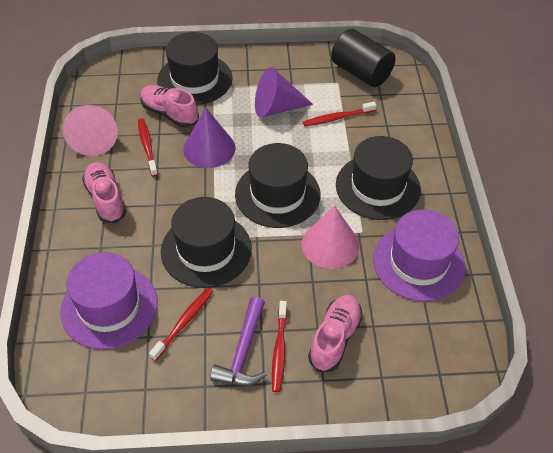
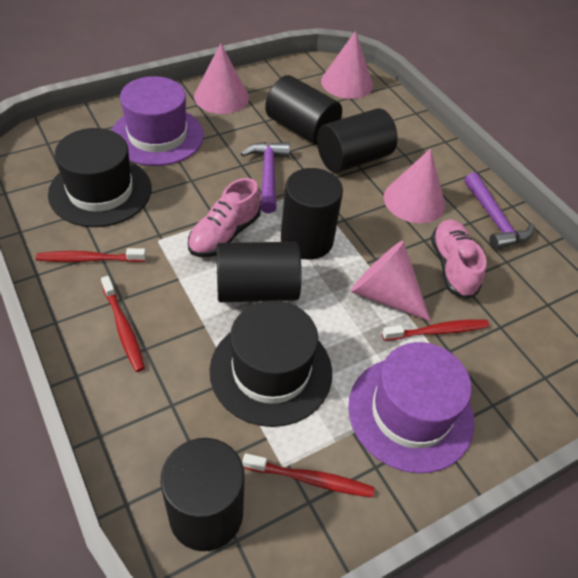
black cylinder: 1 -> 5
black hat: 4 -> 2
pink cone: 2 -> 4
pink shoe: 3 -> 2
purple cone: 2 -> 0
purple hammer: 1 -> 2

